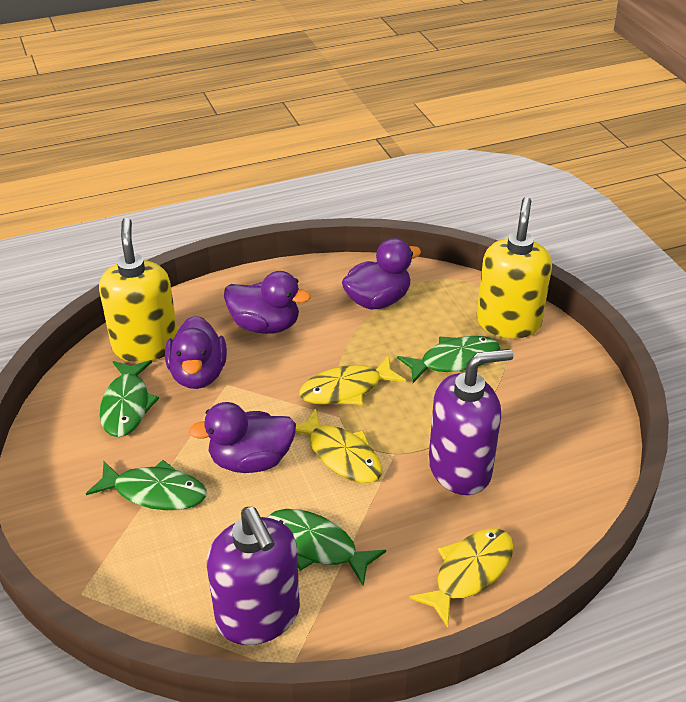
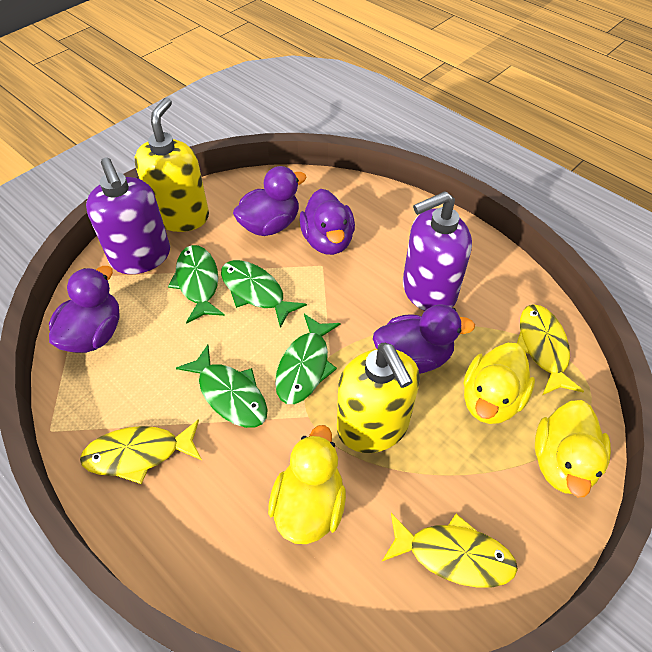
yellow duck: 0 -> 3

